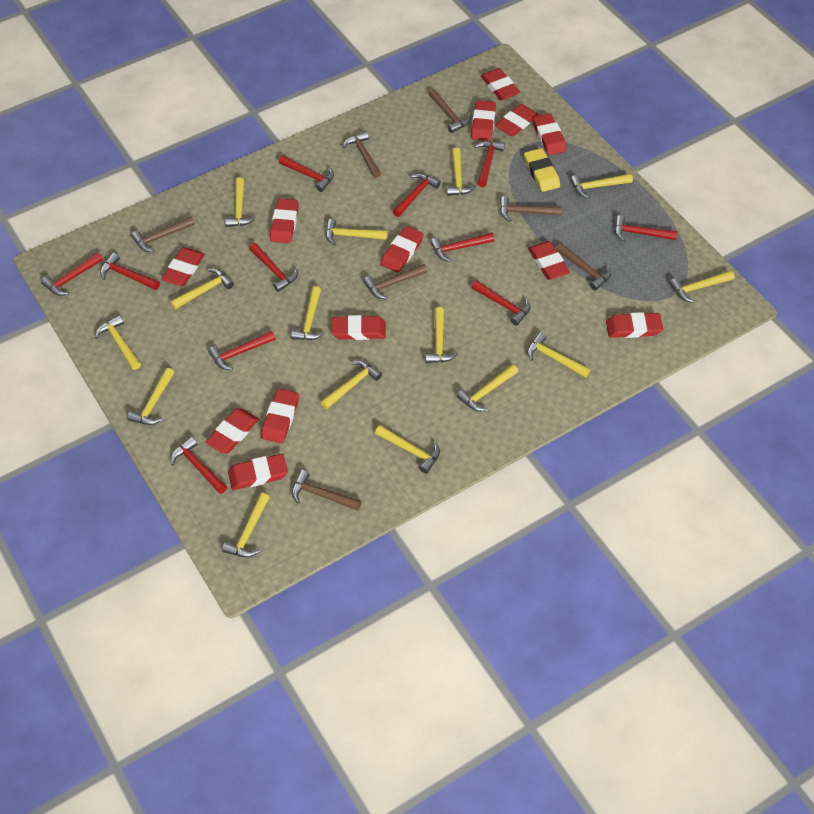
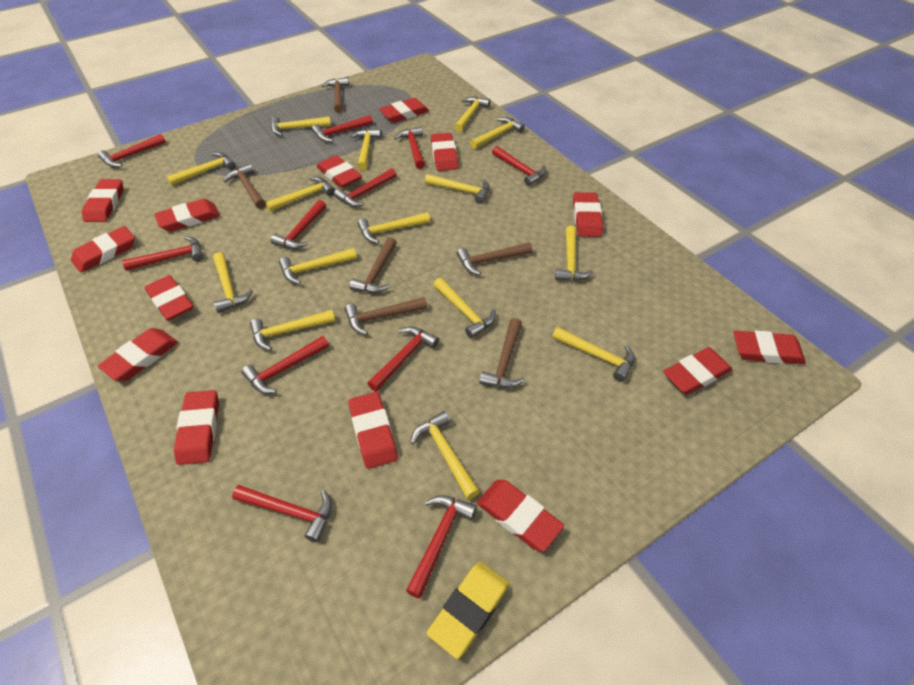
brown hammer: 7 -> 6
red eraser: 13 -> 14

